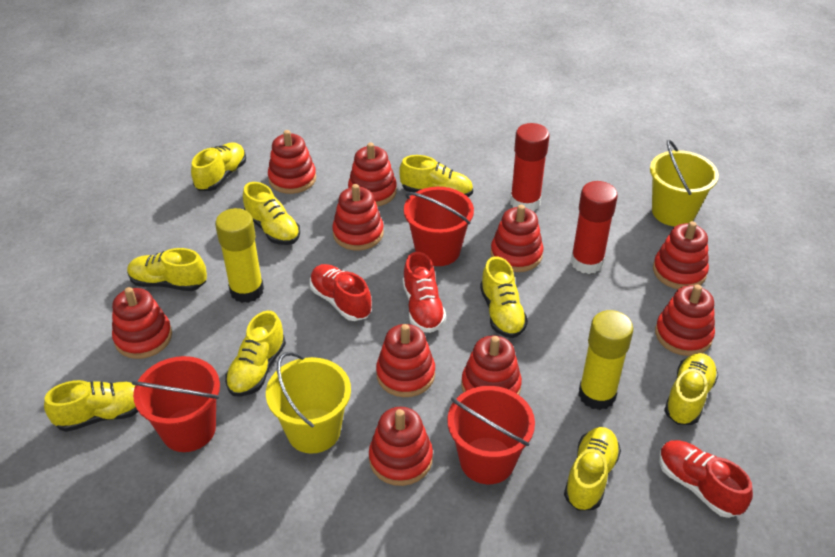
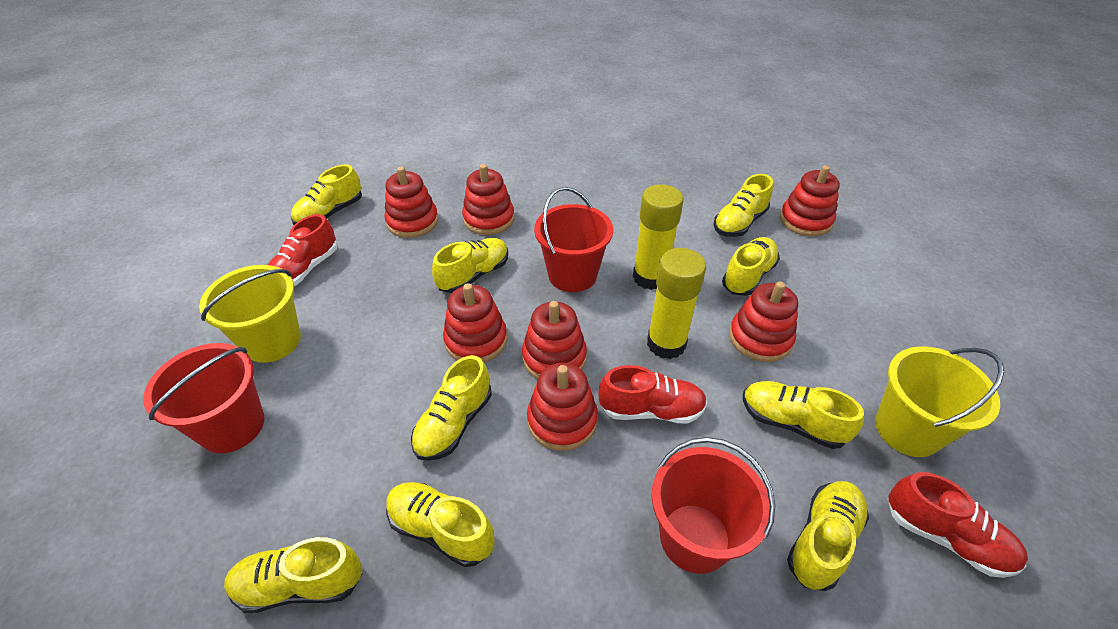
red glue stick: 2 -> 0
red stacking toy: 10 -> 7

